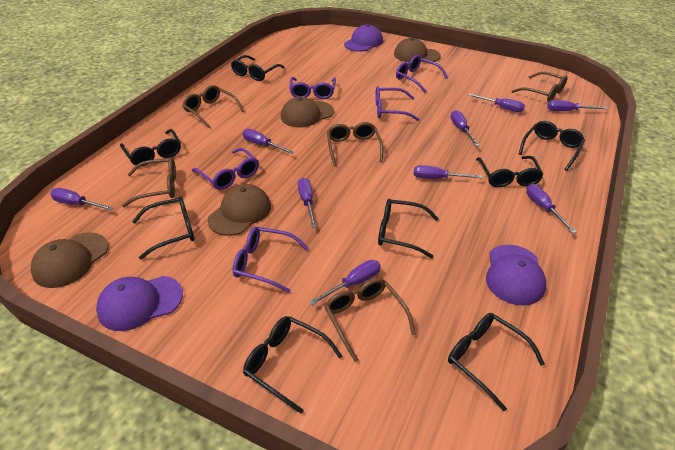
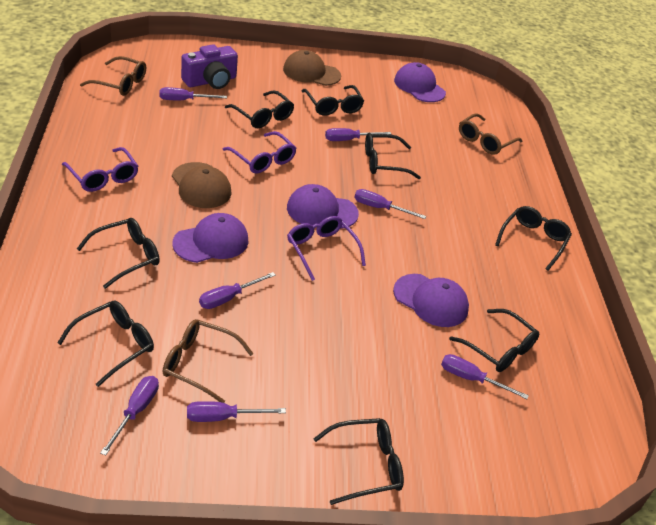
brown cap: 4 -> 2
brown glasses: 5 -> 3
purple camera: 0 -> 1
purple cap: 3 -> 4
purple glasses: 5 -> 3
purple screwdriver: 9 -> 7

